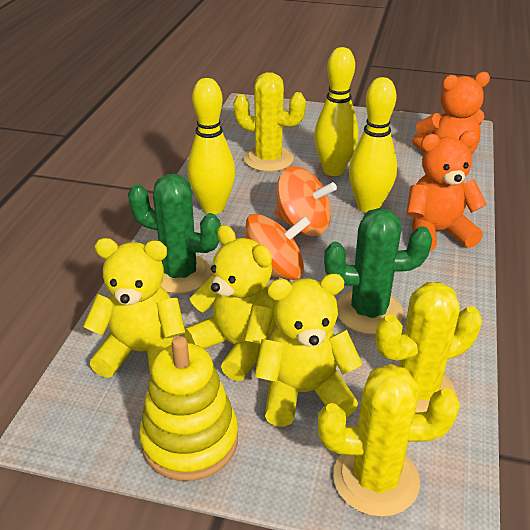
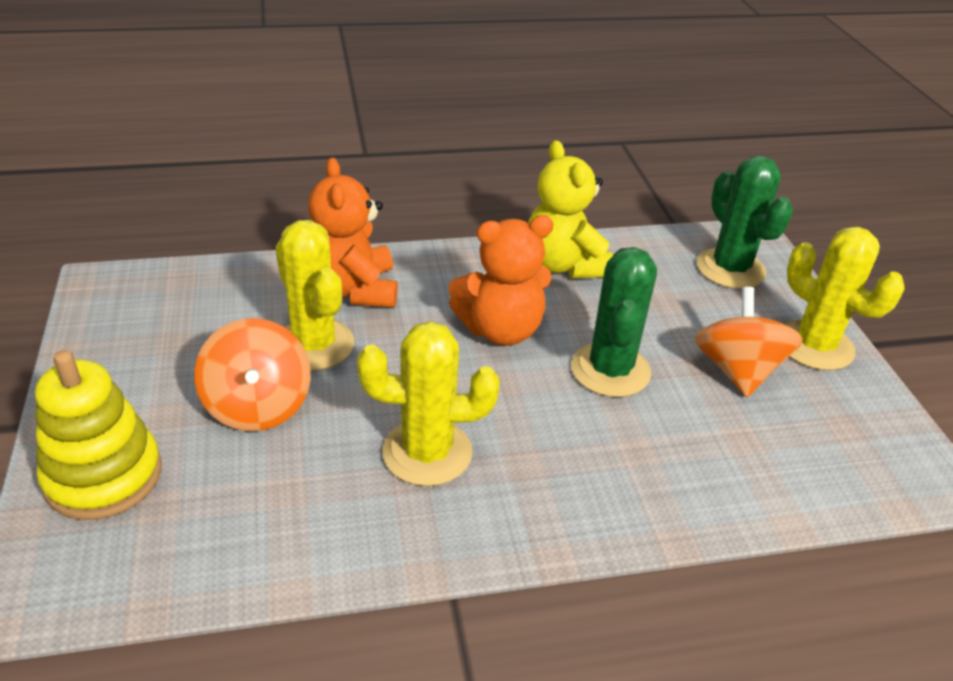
yellow bowling pin: 3 -> 0
yellow teddy bear: 3 -> 1

